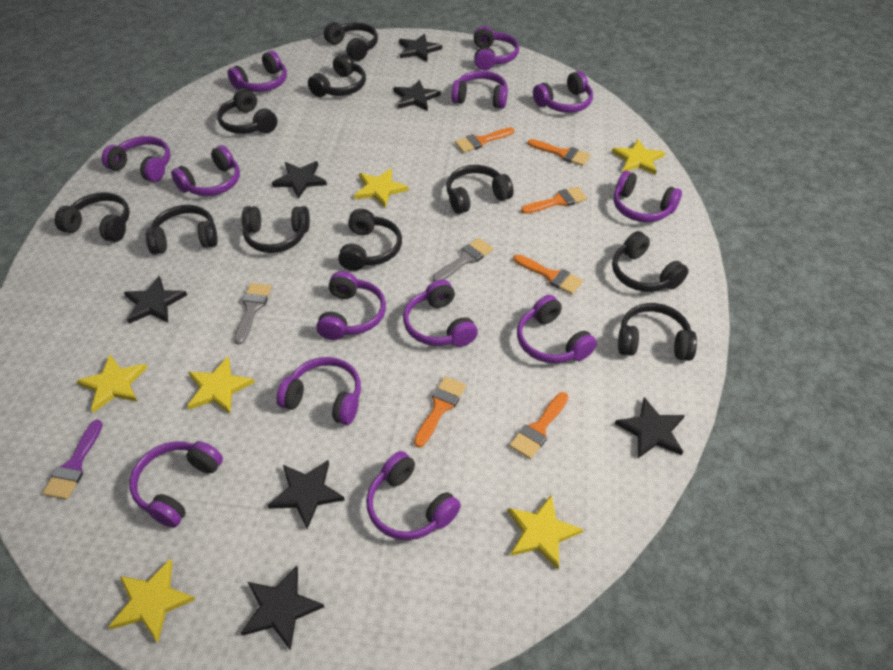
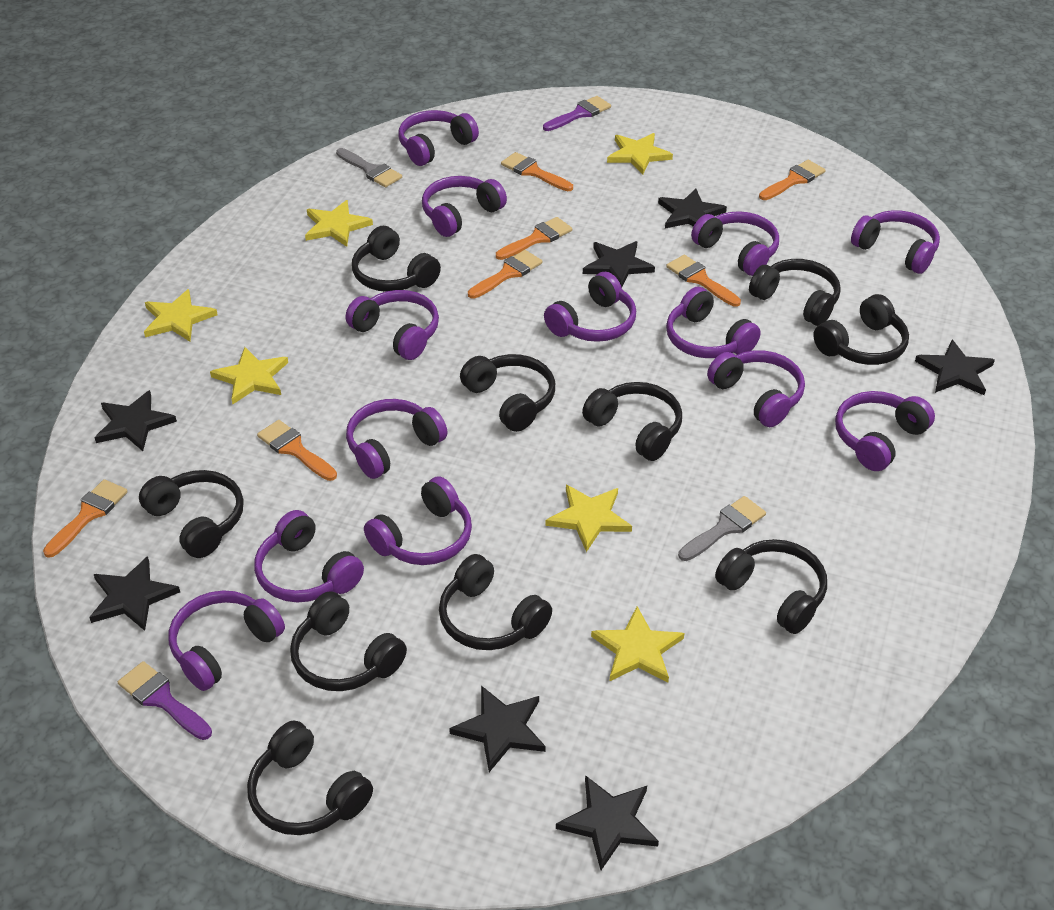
orange brush: 6 -> 7
purple brush: 1 -> 2

